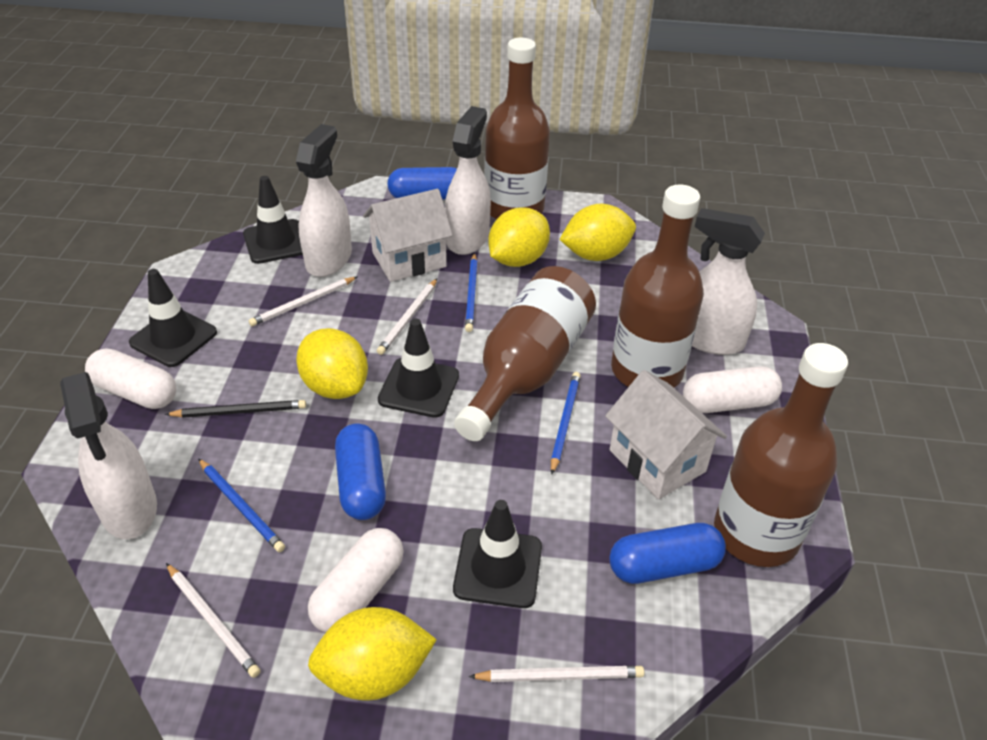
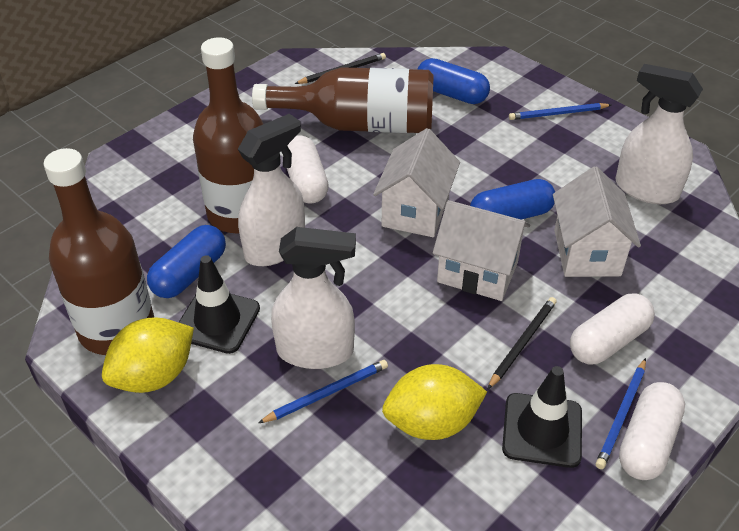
black pencil: 1 -> 2
black traffic cone: 4 -> 2
brown bottle: 4 -> 3
white house: 2 -> 3
white pencil: 4 -> 0
white spray bottle: 4 -> 3
yellow lemon: 4 -> 2

